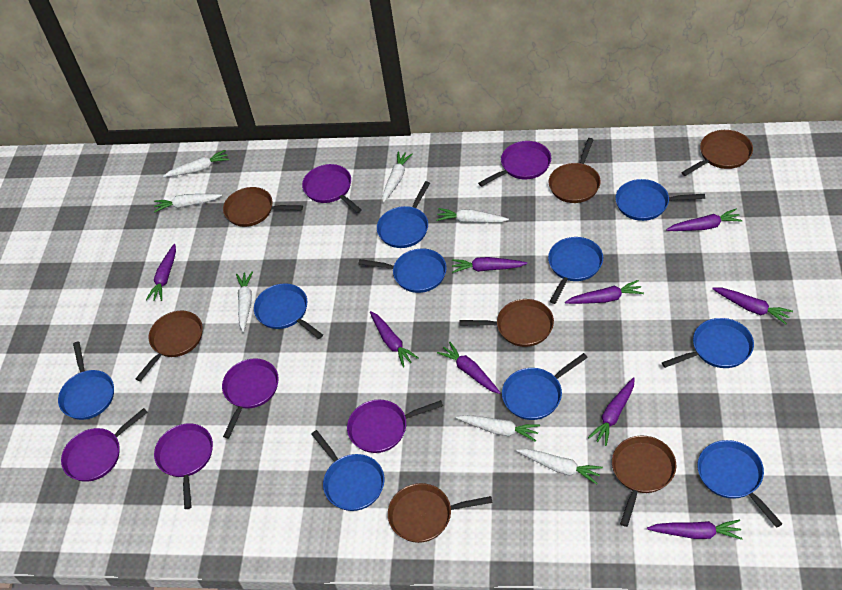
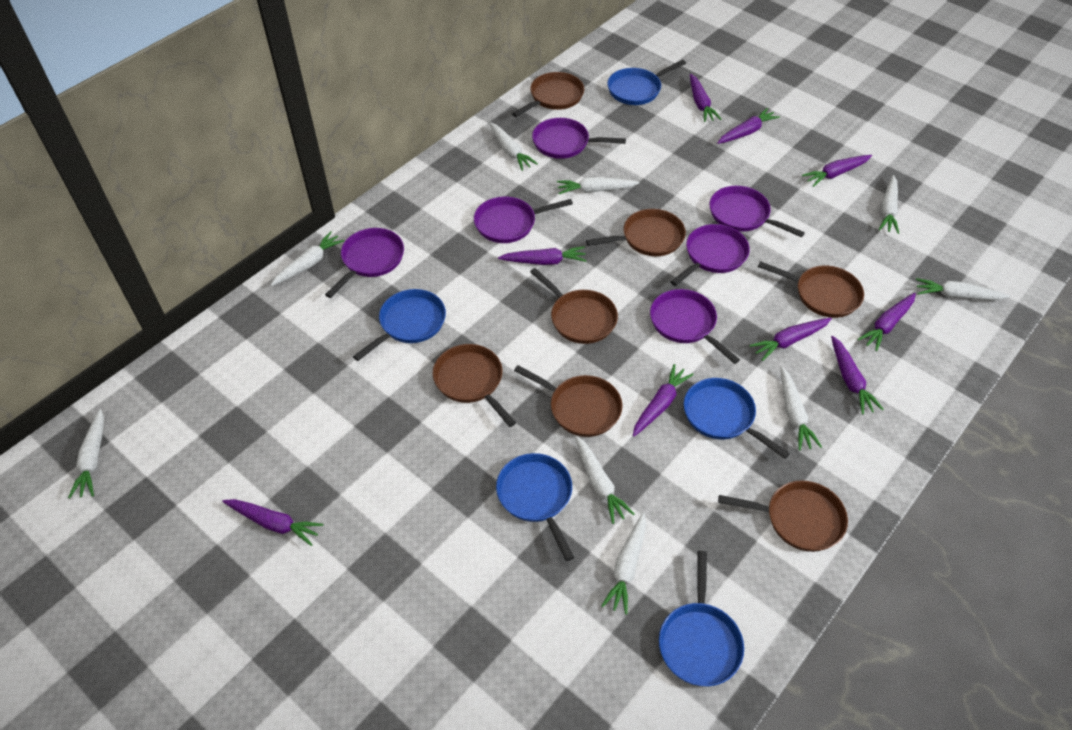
blue pan: 10 -> 5
white carrot: 7 -> 9

